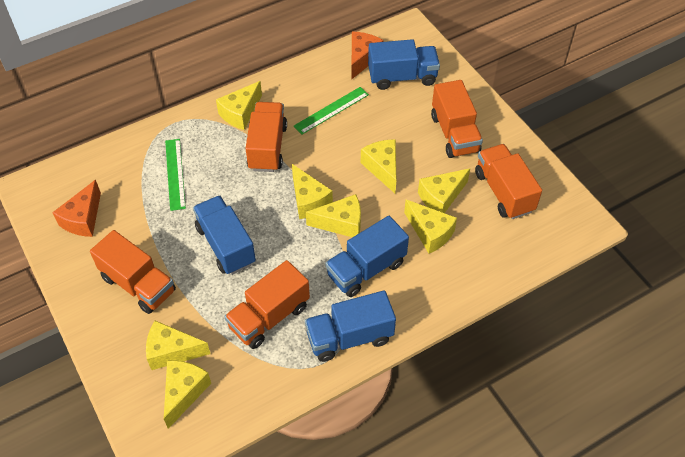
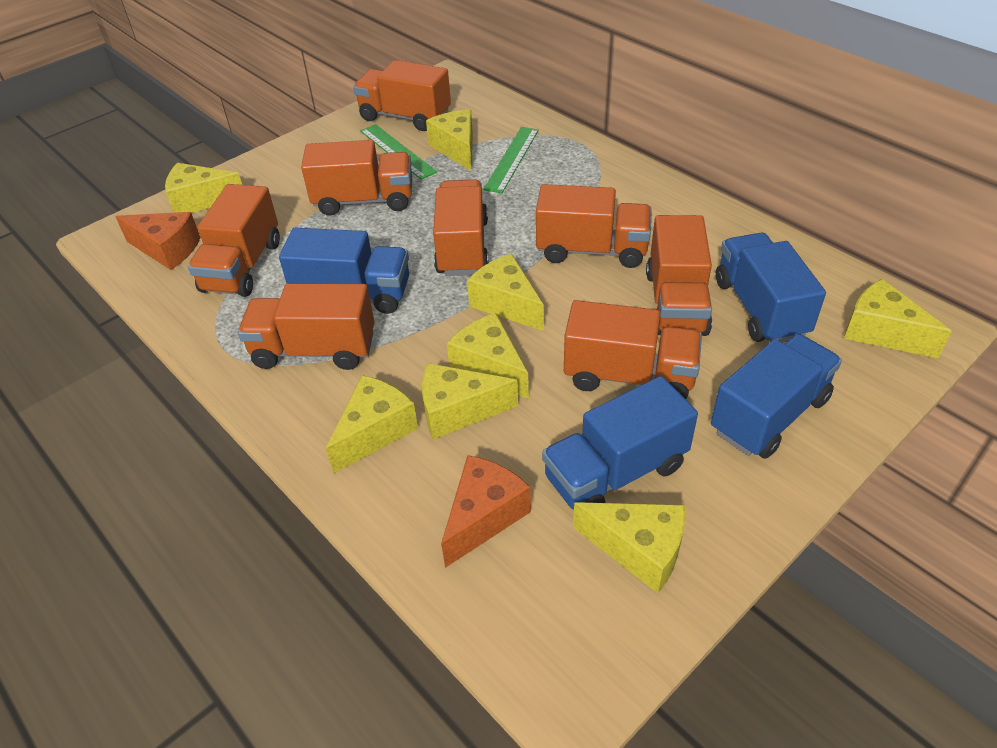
orange truck: 5 -> 8

